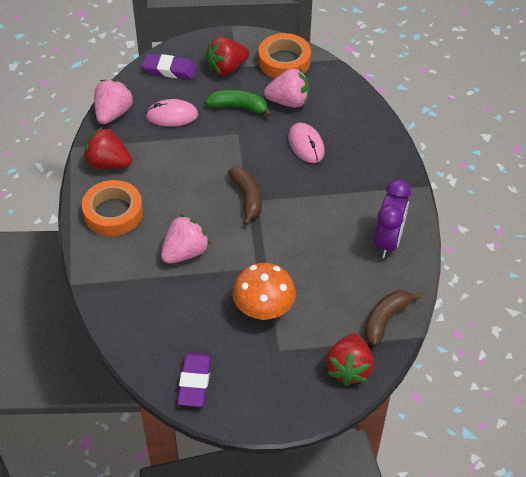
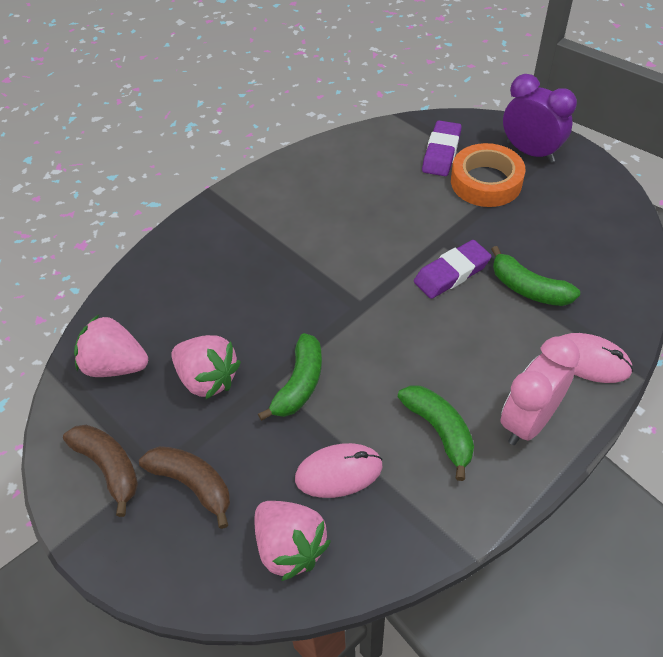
green banana: 1 -> 3
orange mushroom: 1 -> 0
orange tape: 2 -> 1
pink clock: 0 -> 1
red strawberry: 3 -> 0

